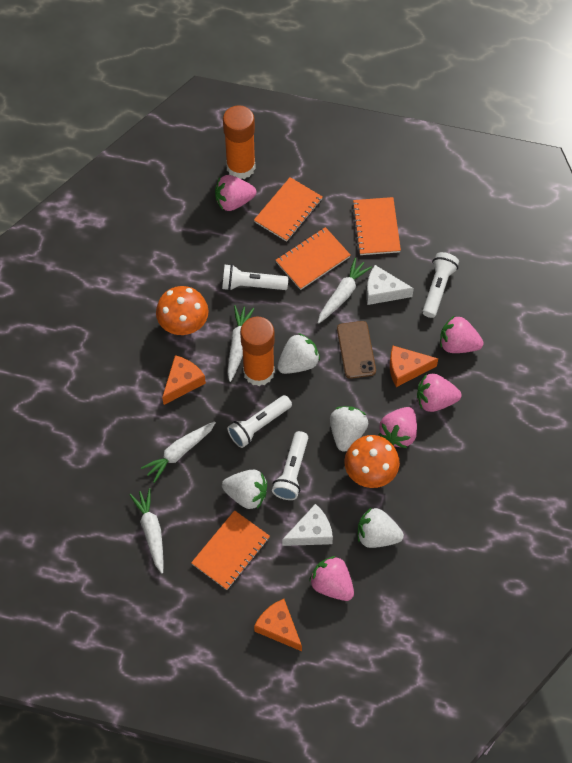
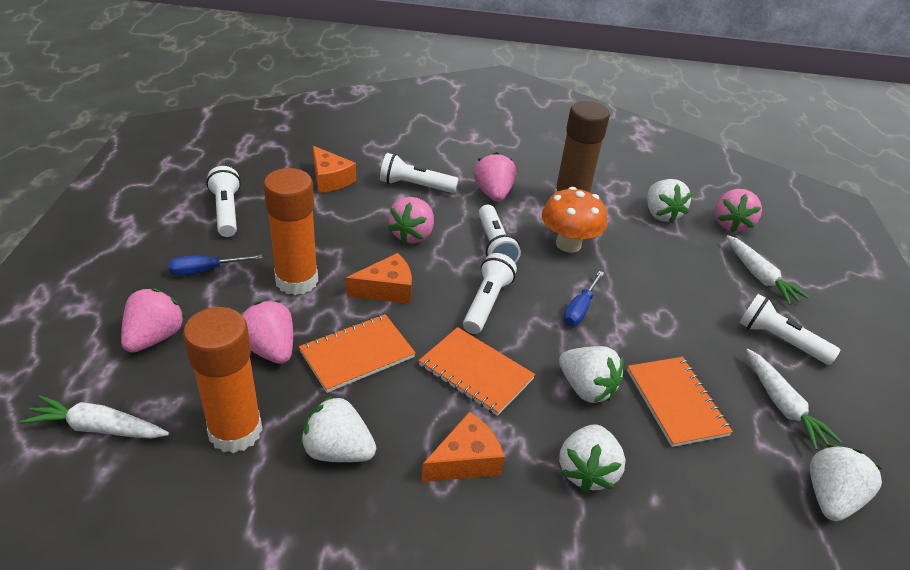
blue screwdriver: 0 -> 2
brown glue stick: 0 -> 1
brown phone: 1 -> 0
orange mushroom: 2 -> 1
orange notebook: 4 -> 3
white carrot: 4 -> 3
white cheese: 2 -> 0
white flashlight: 4 -> 5
white strawberry: 4 -> 5

